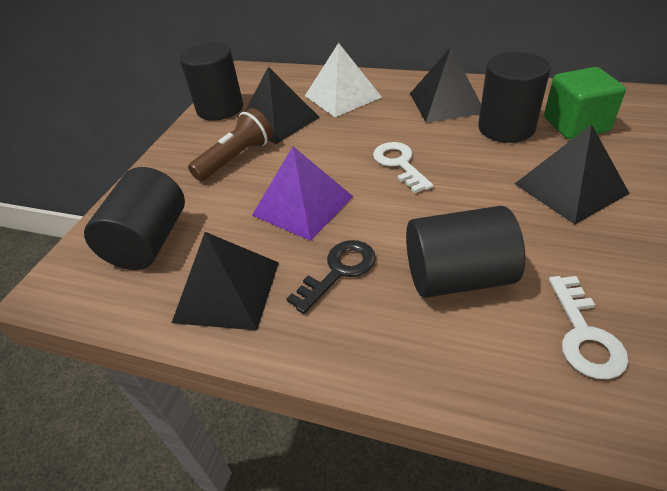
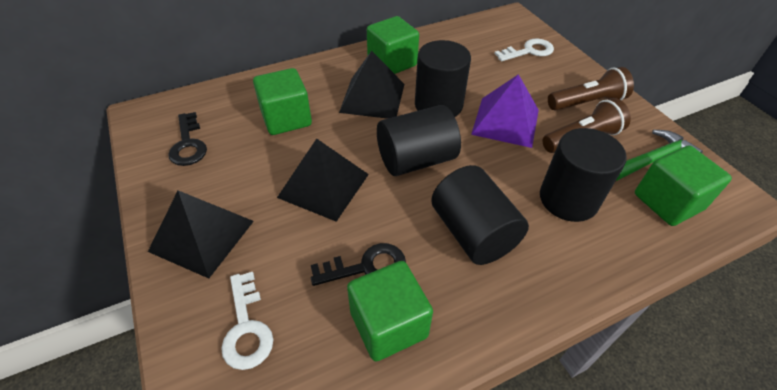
black key: 1 -> 2
black pyramid: 4 -> 3
brown flashlight: 1 -> 2
green cube: 1 -> 4
green hammer: 0 -> 1
white pyramid: 1 -> 0

